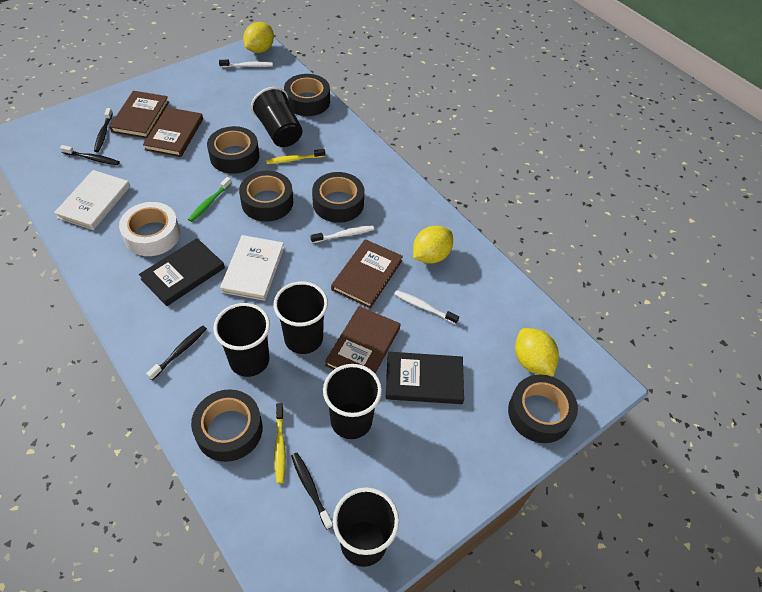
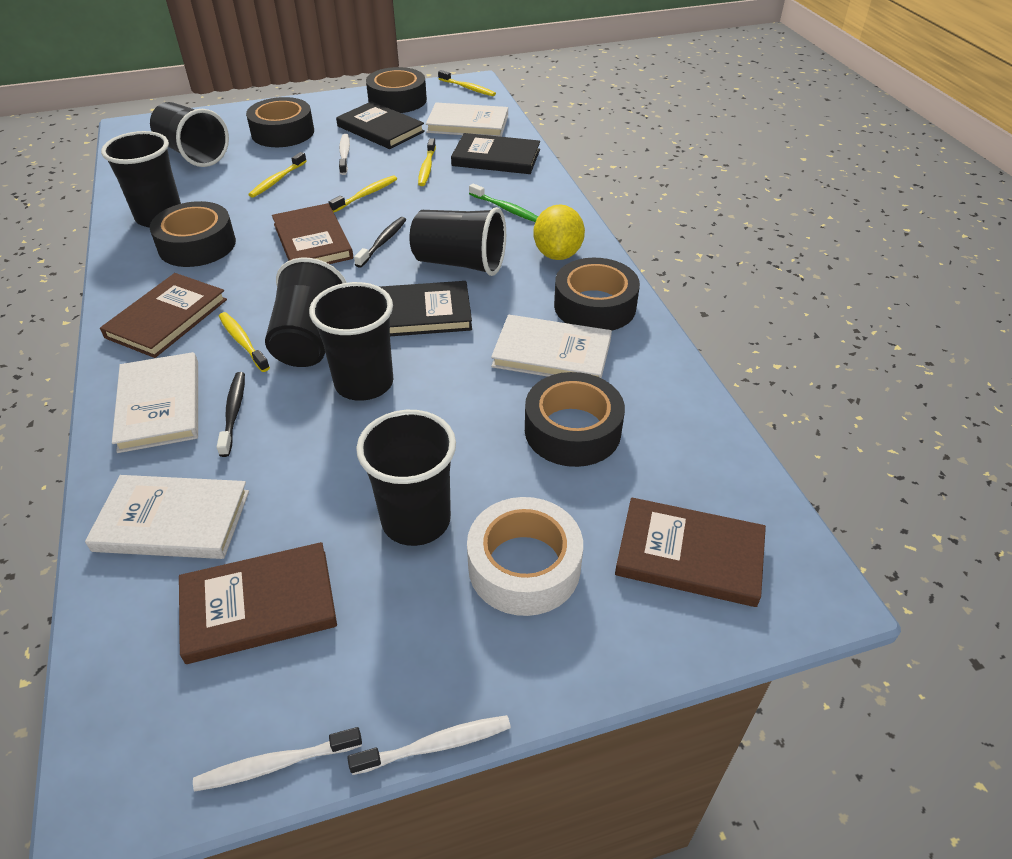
black book: 2 -> 3
black cup: 5 -> 6
black tape: 6 -> 5
black toothbrush: 4 -> 2
white book: 2 -> 4
yellow lemon: 3 -> 1
yellow toothbrush: 2 -> 5

